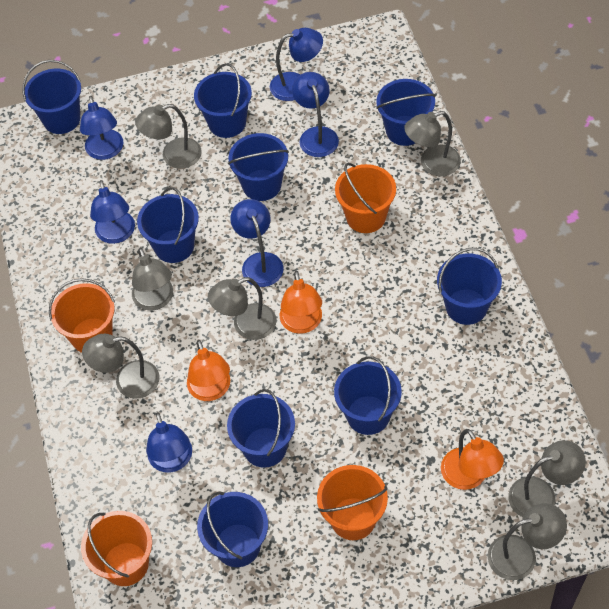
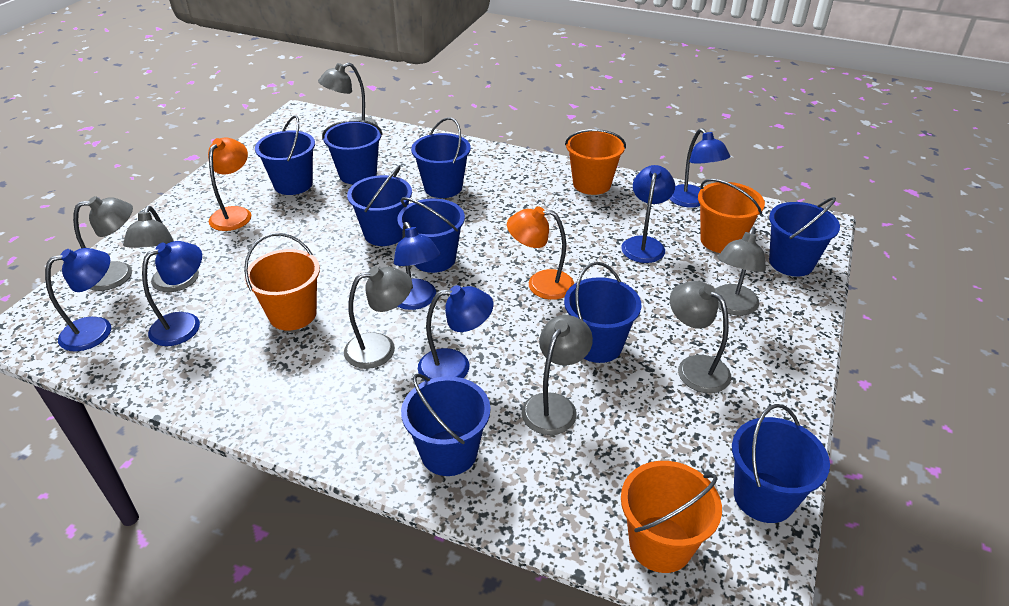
orange lamp: 3 -> 2

